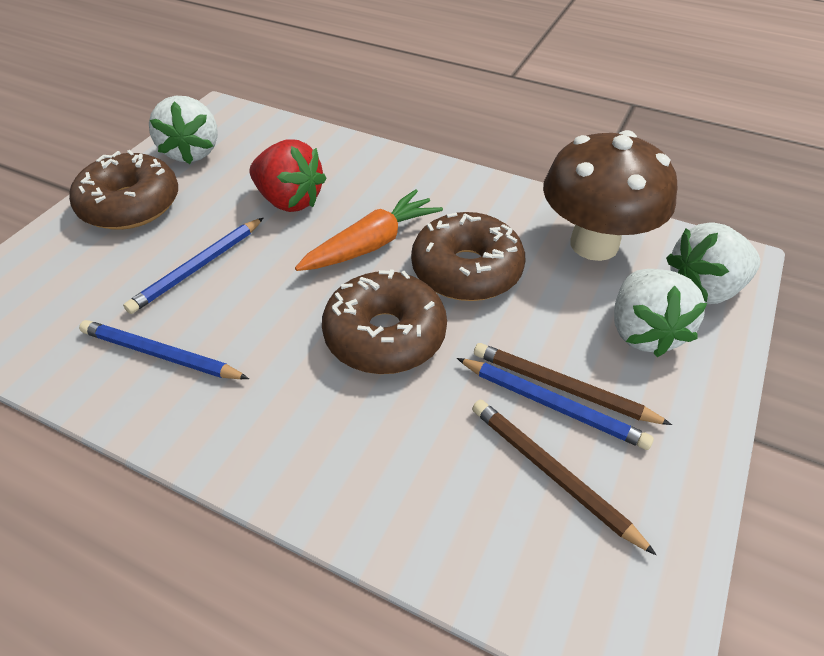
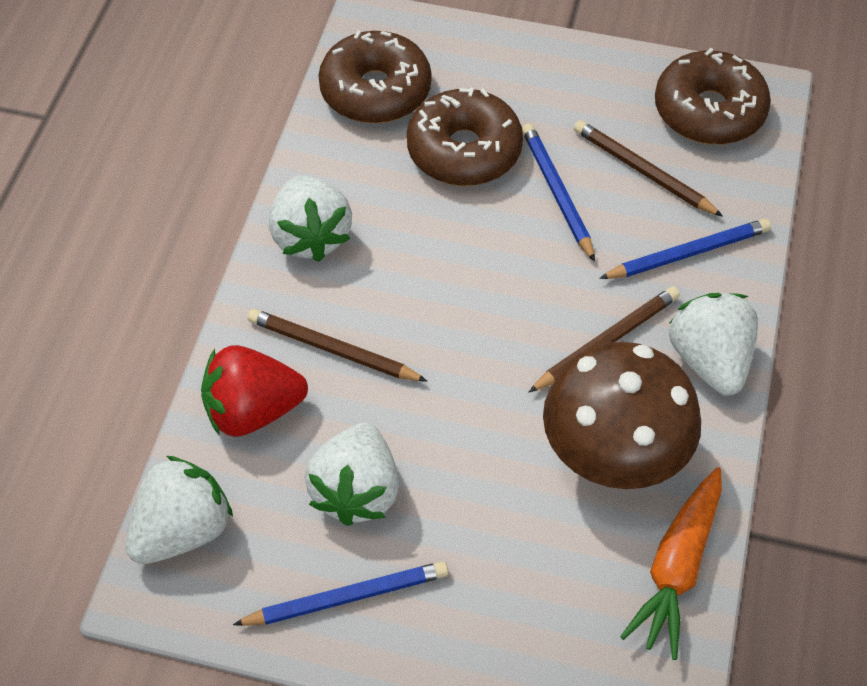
brown pencil: 2 -> 3
white strawberry: 3 -> 4

